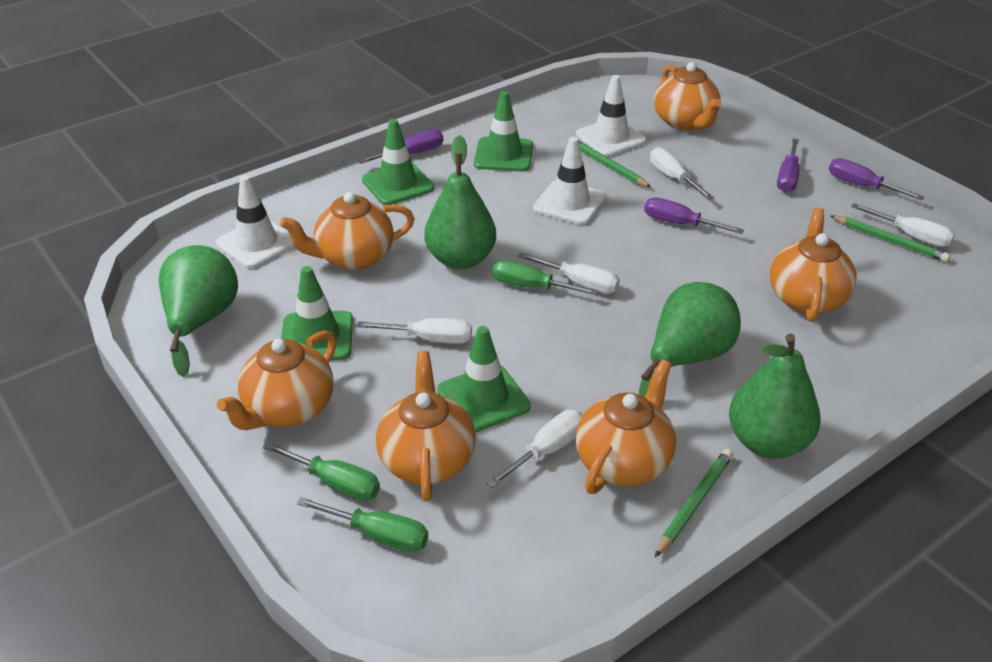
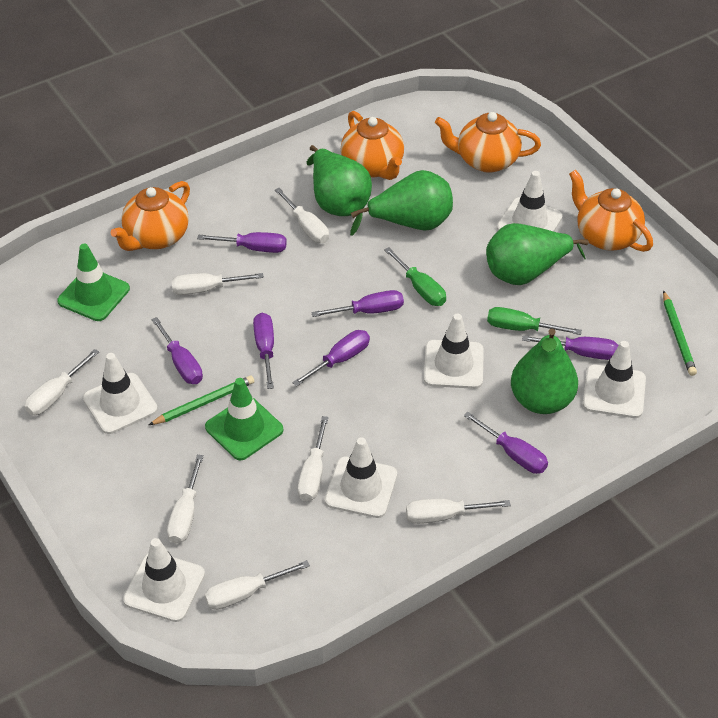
green pencil: 3 -> 2
green screwdriver: 3 -> 2
green traffic cone: 4 -> 2
orange teapot: 6 -> 4
purple screwdriver: 4 -> 7
white screwdriver: 5 -> 7
white traffic cone: 3 -> 6

